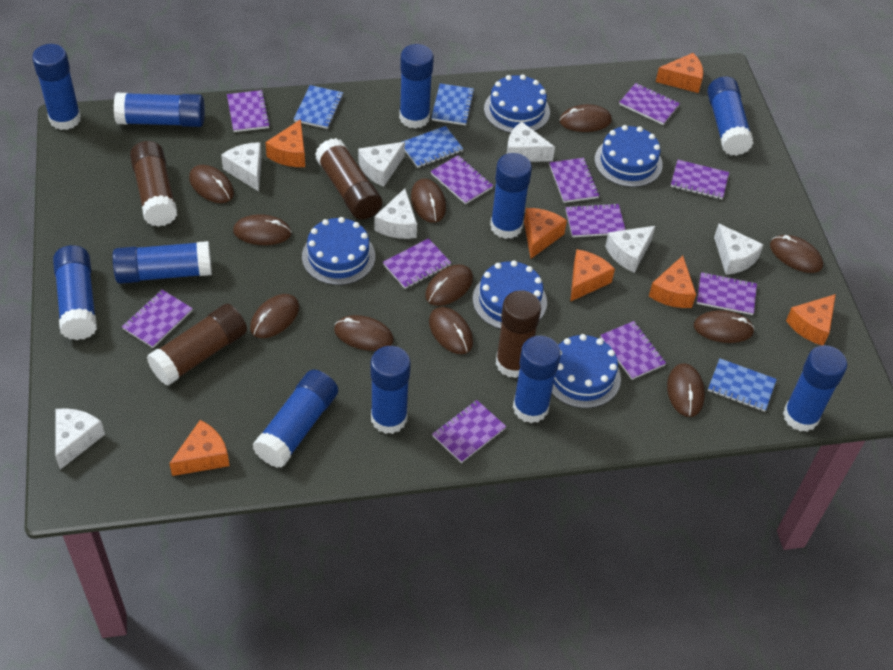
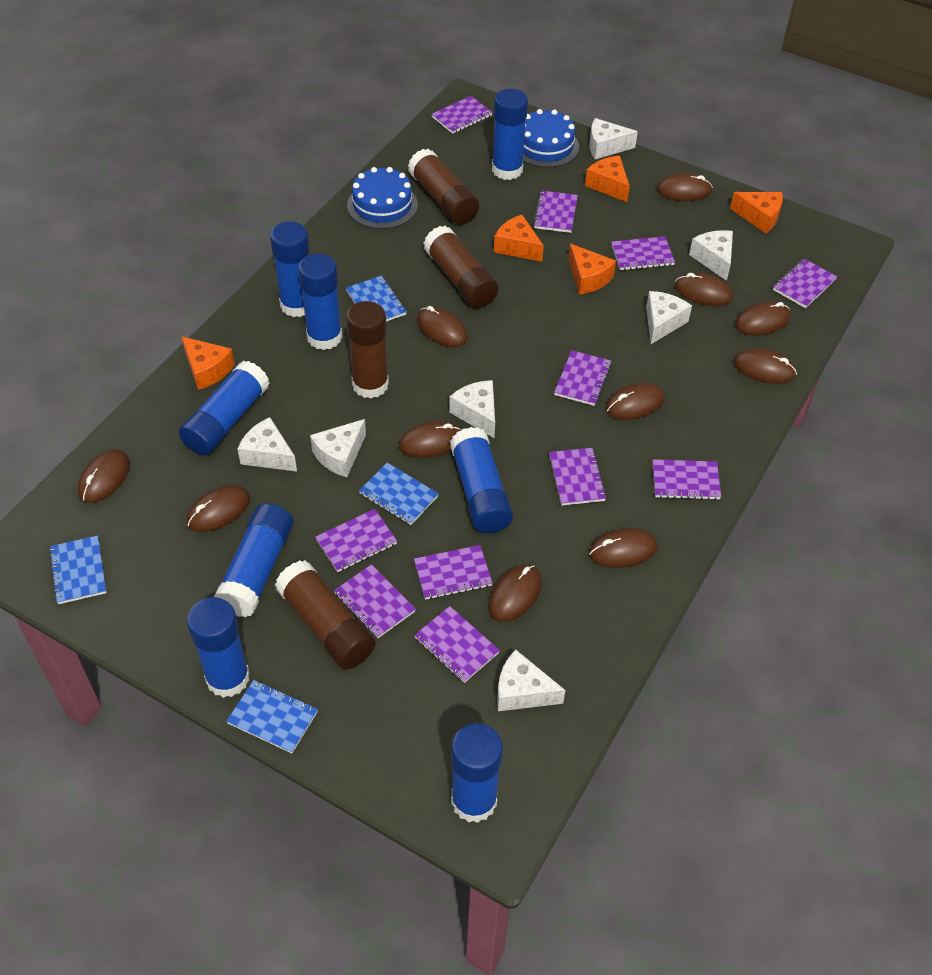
blue cake: 5 -> 2
blue glue stick: 11 -> 8
orange cheese: 7 -> 5

